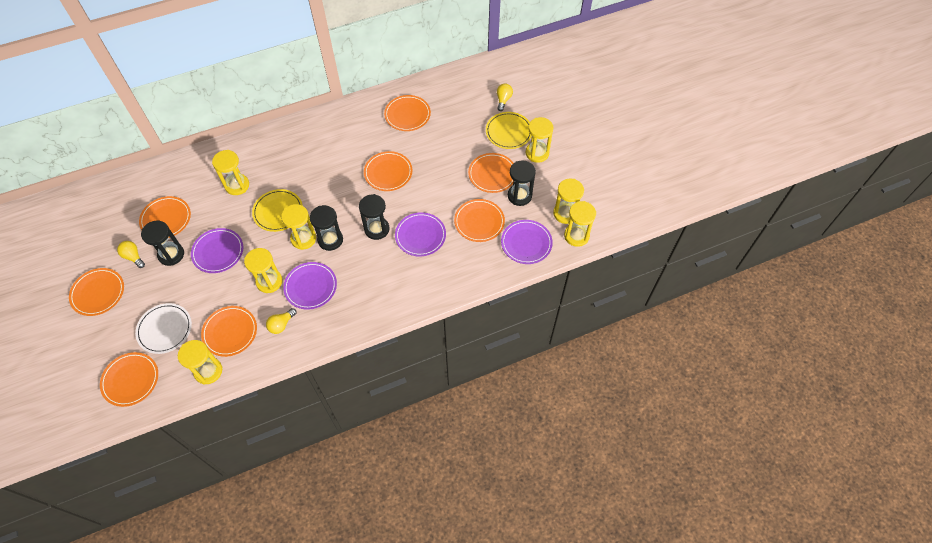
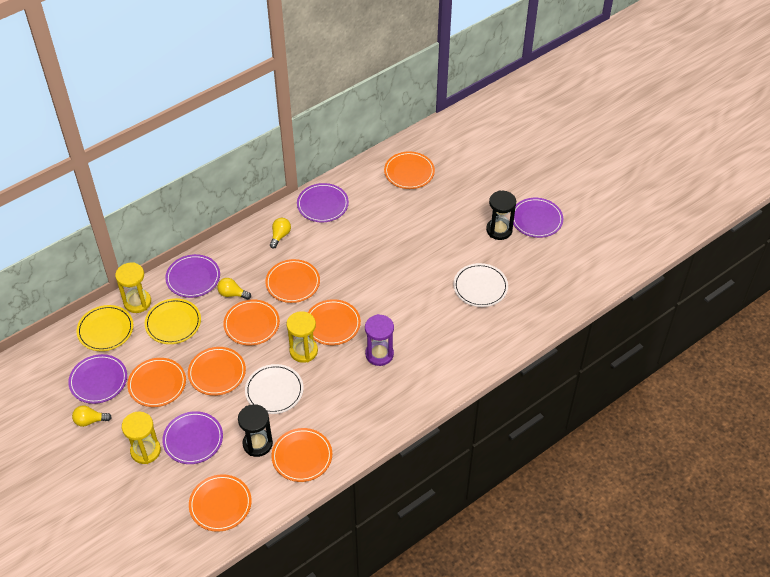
black hourglass: 4 -> 2
purple hourglass: 0 -> 1
purple plate: 4 -> 5
white plate: 1 -> 2
yellow hourglass: 7 -> 3

